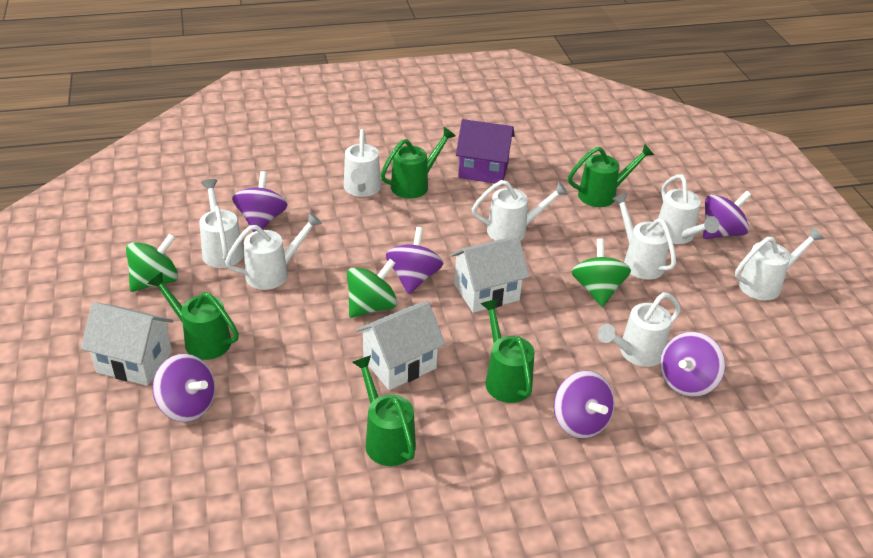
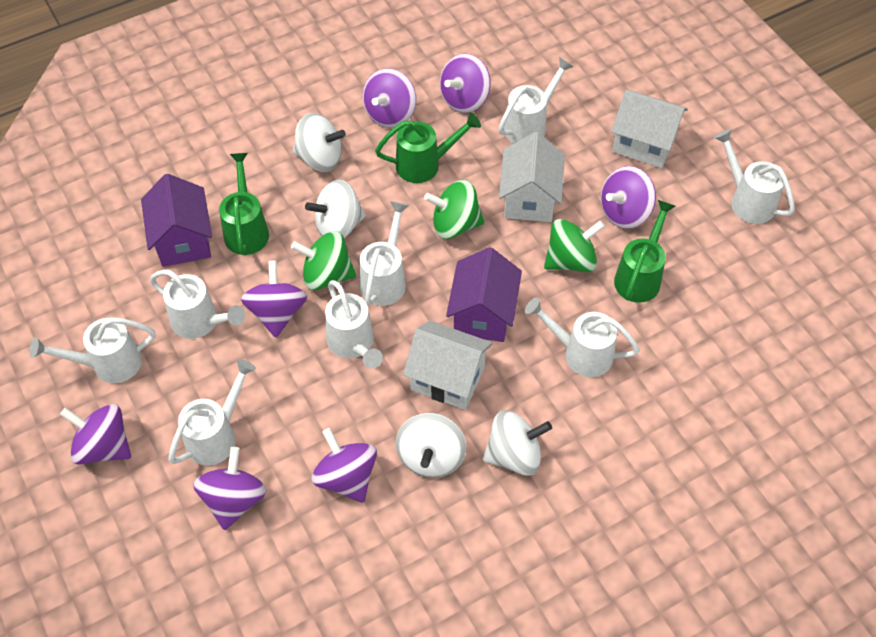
green watering can: 5 -> 3
purple house: 1 -> 2
purple spinning top: 6 -> 7
white spinning top: 0 -> 4

